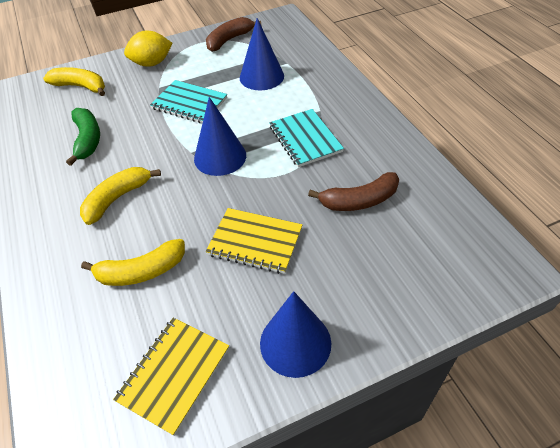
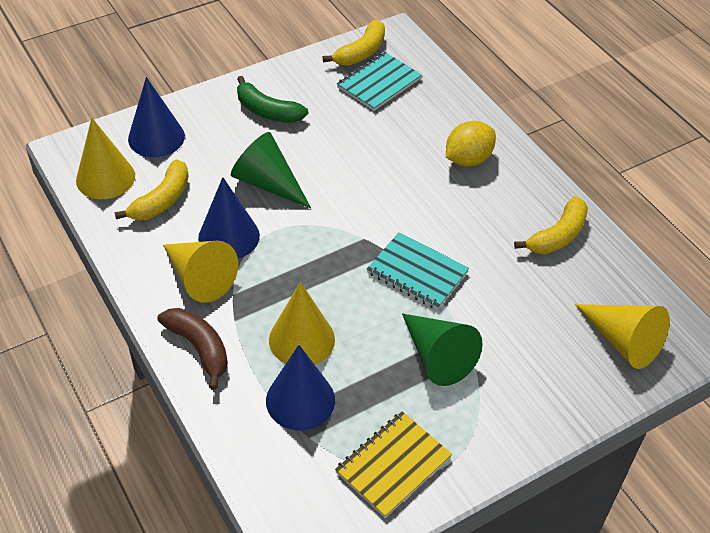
brown banana: 2 -> 1
green cone: 0 -> 2
yellow cone: 0 -> 4
yellow notebook: 2 -> 1

